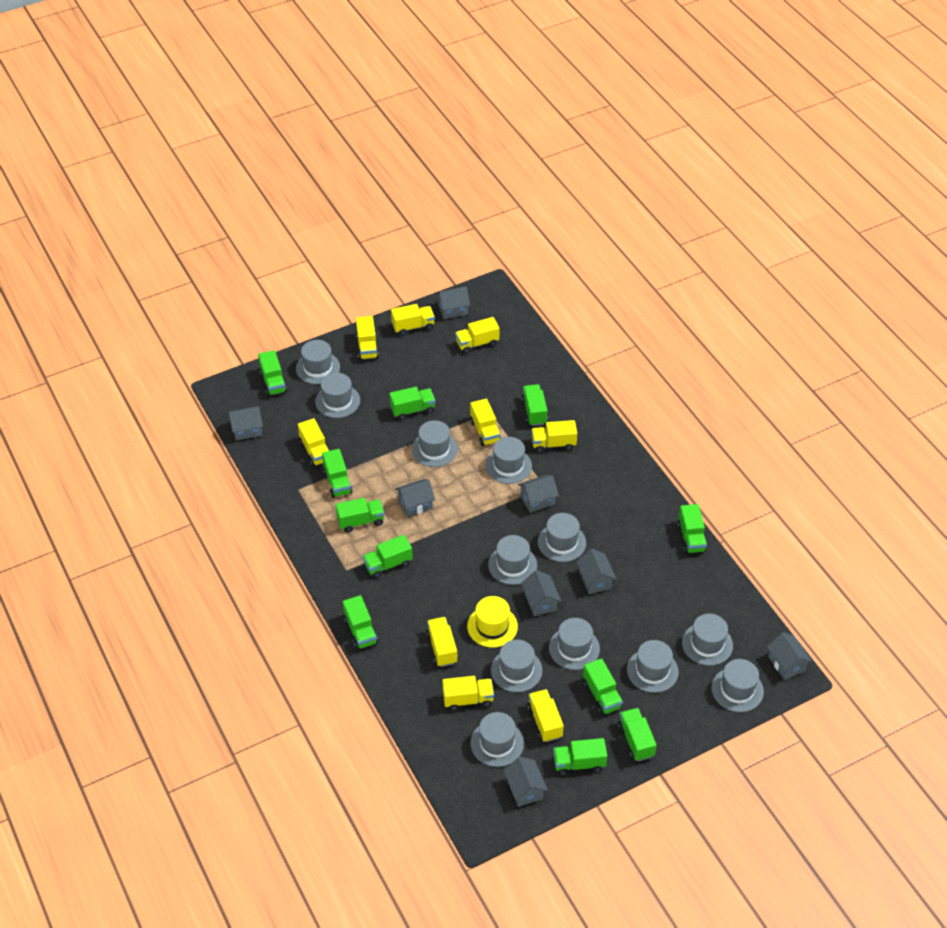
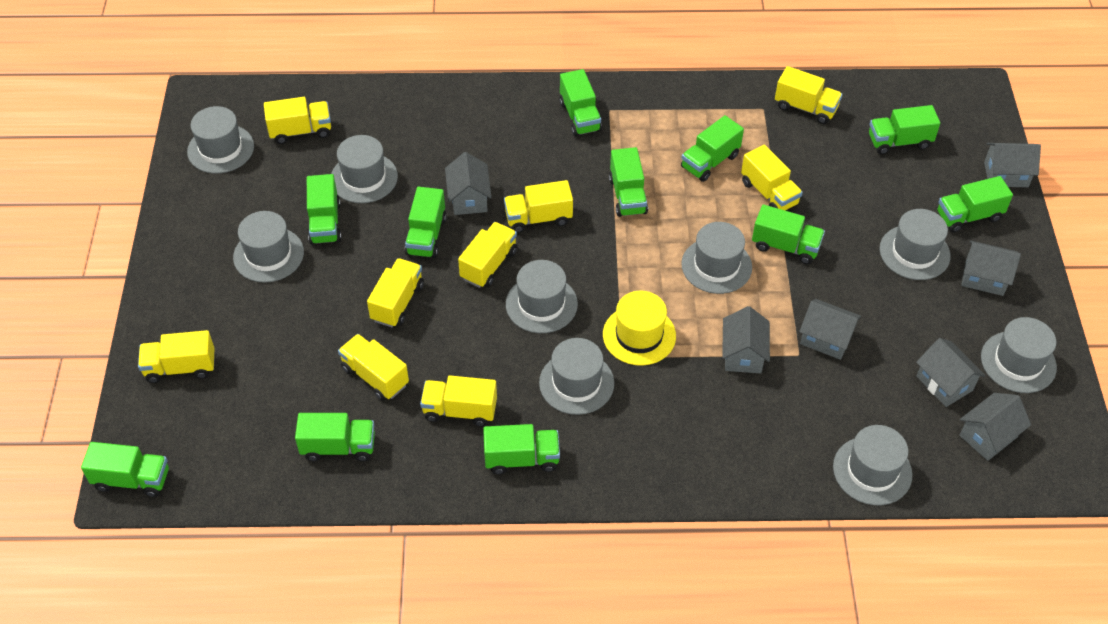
grey hat: 12 -> 9
grey house: 8 -> 7

